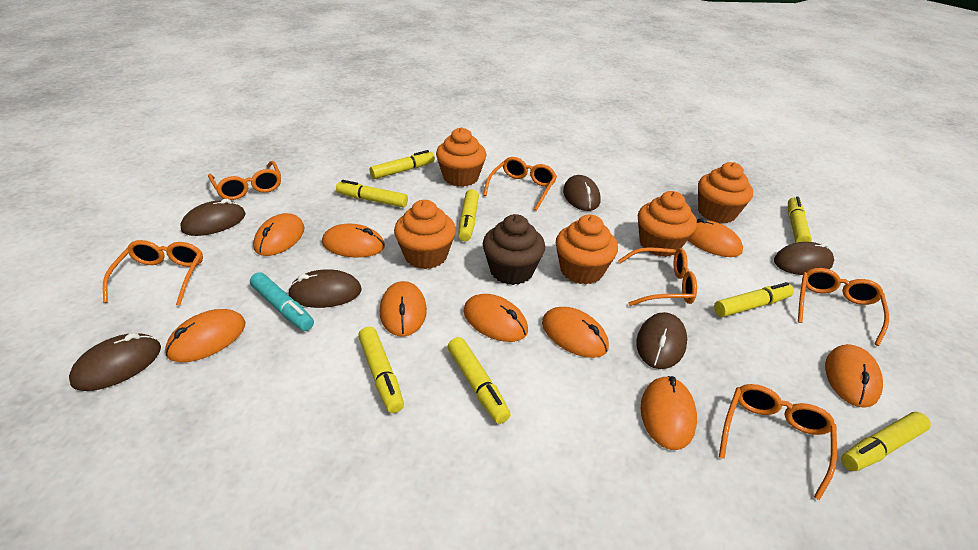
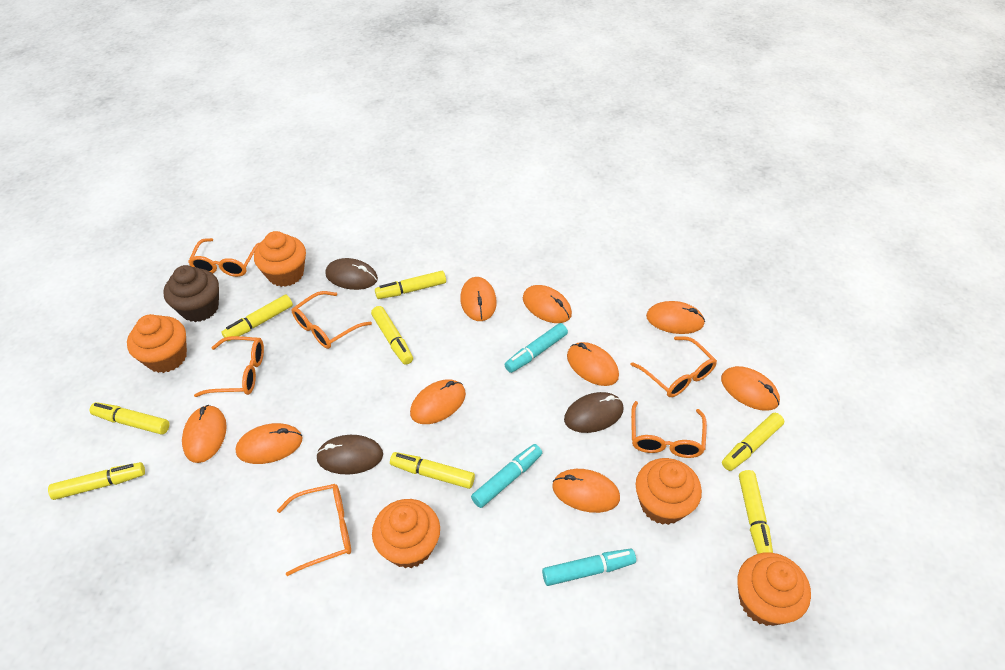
brown mouse: 6 -> 3
turquoise marker: 1 -> 3

